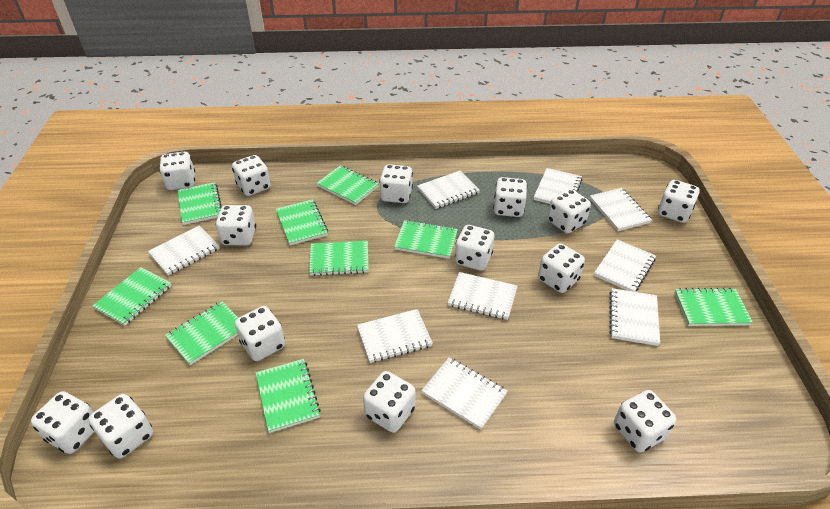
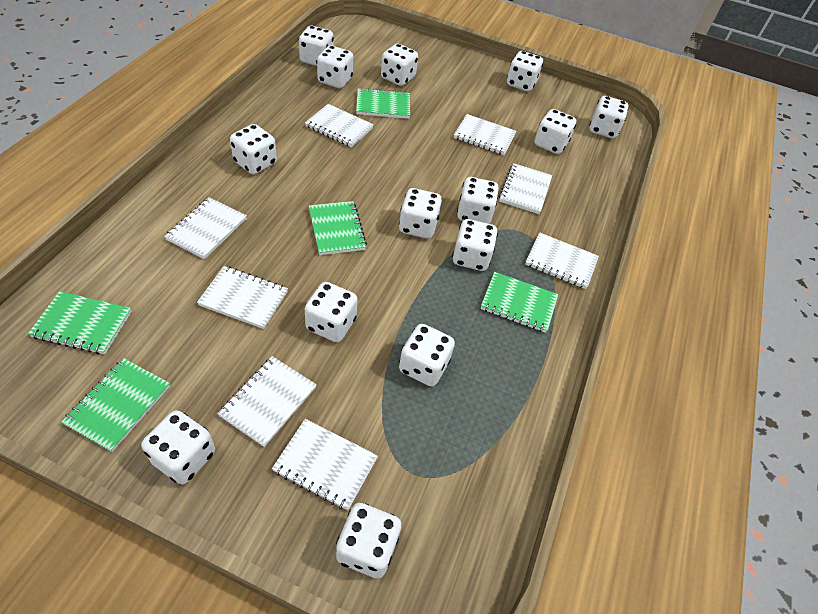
green notebook: 9 -> 5
white notebook: 9 -> 8

